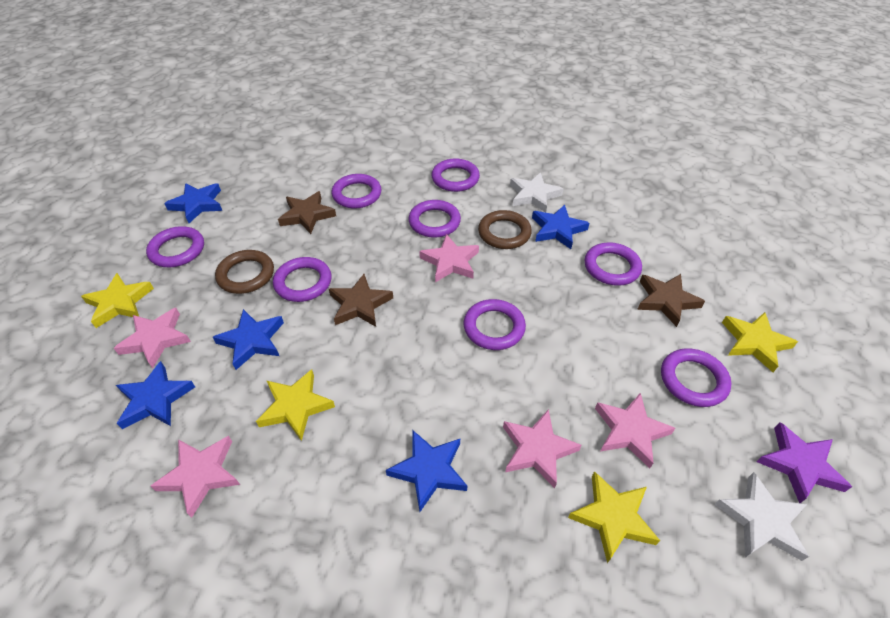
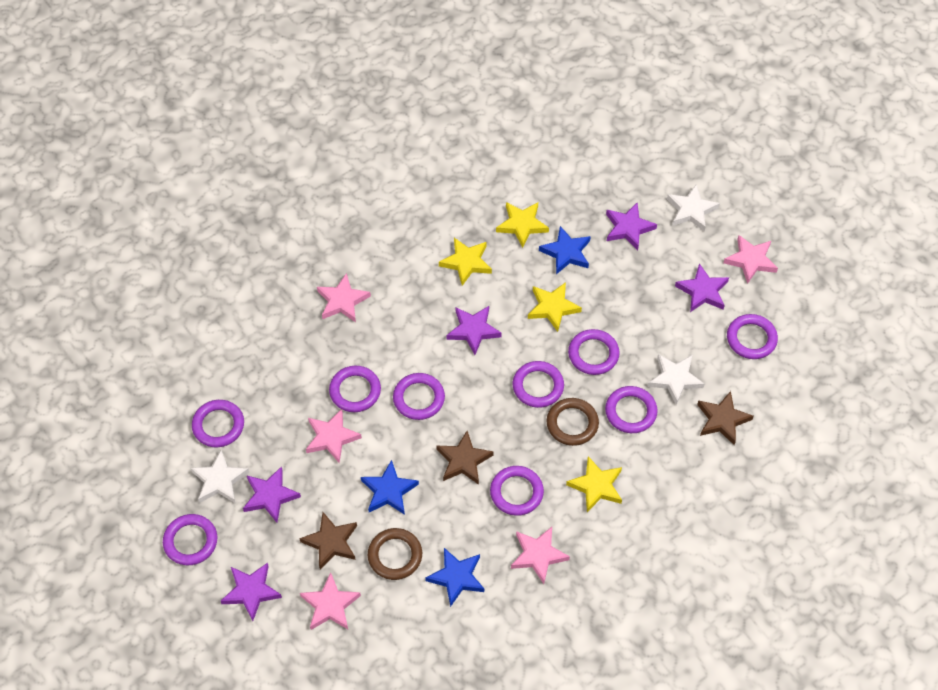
blue star: 5 -> 3
purple ring: 8 -> 9
purple star: 1 -> 5
white star: 2 -> 3

